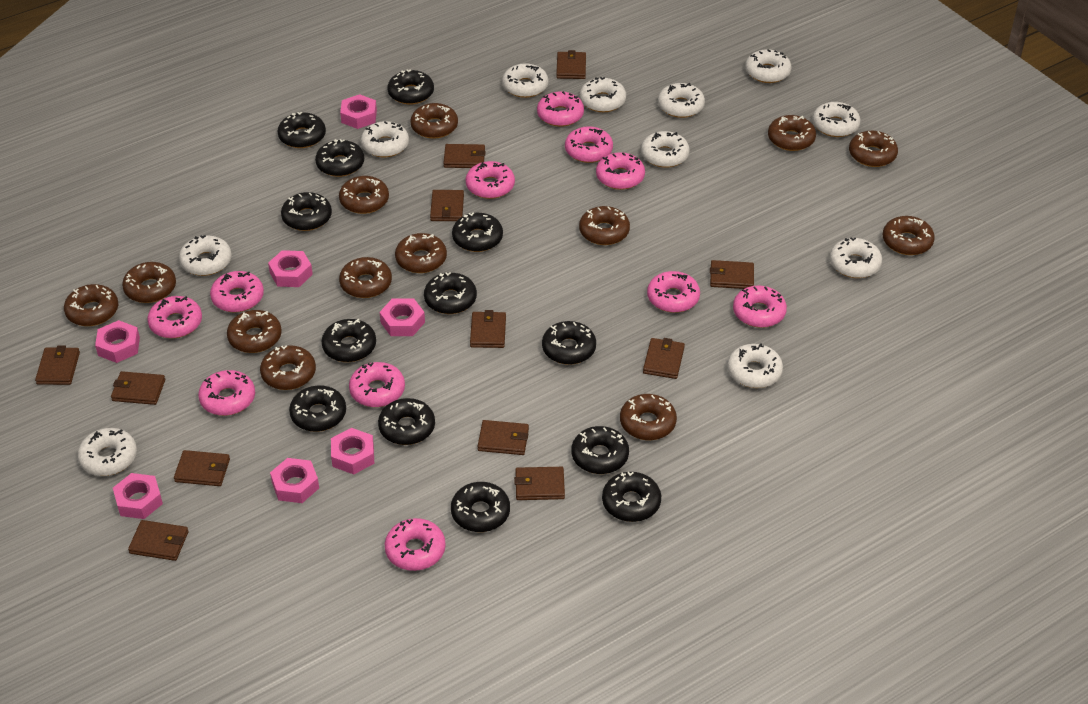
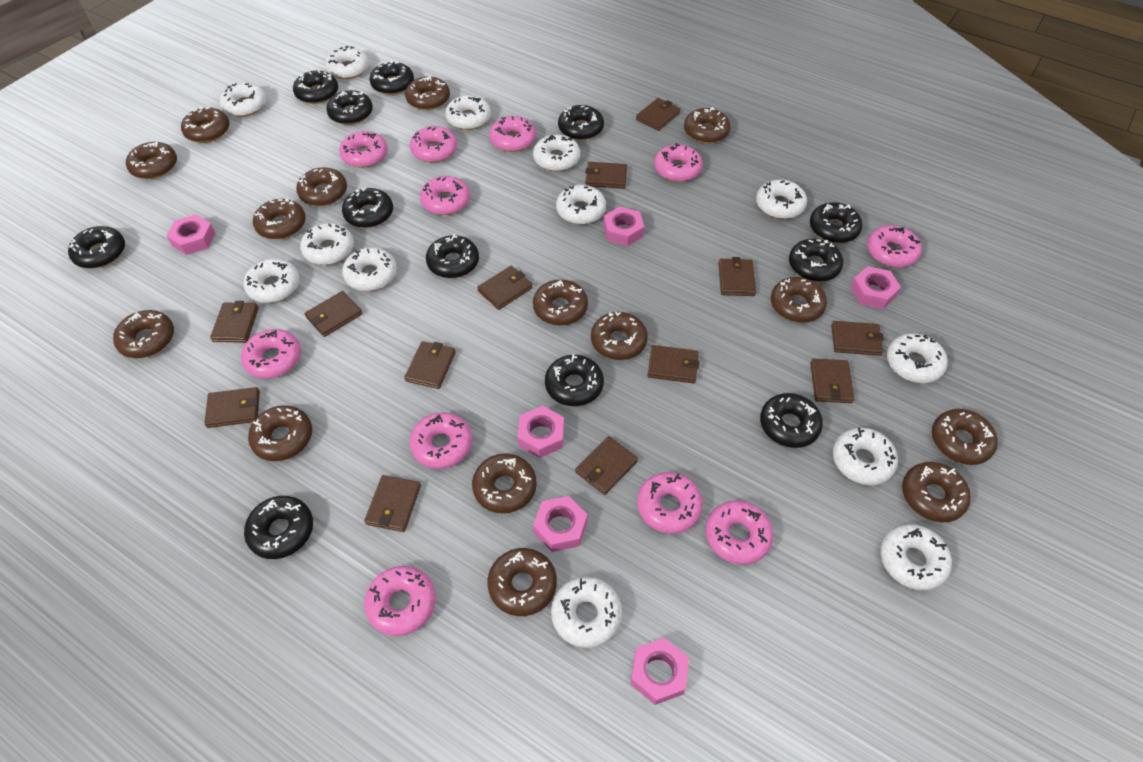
black donut: 13 -> 12
brown donut: 13 -> 15
brown wallet: 12 -> 13
pink nut: 7 -> 6
white donut: 11 -> 13

